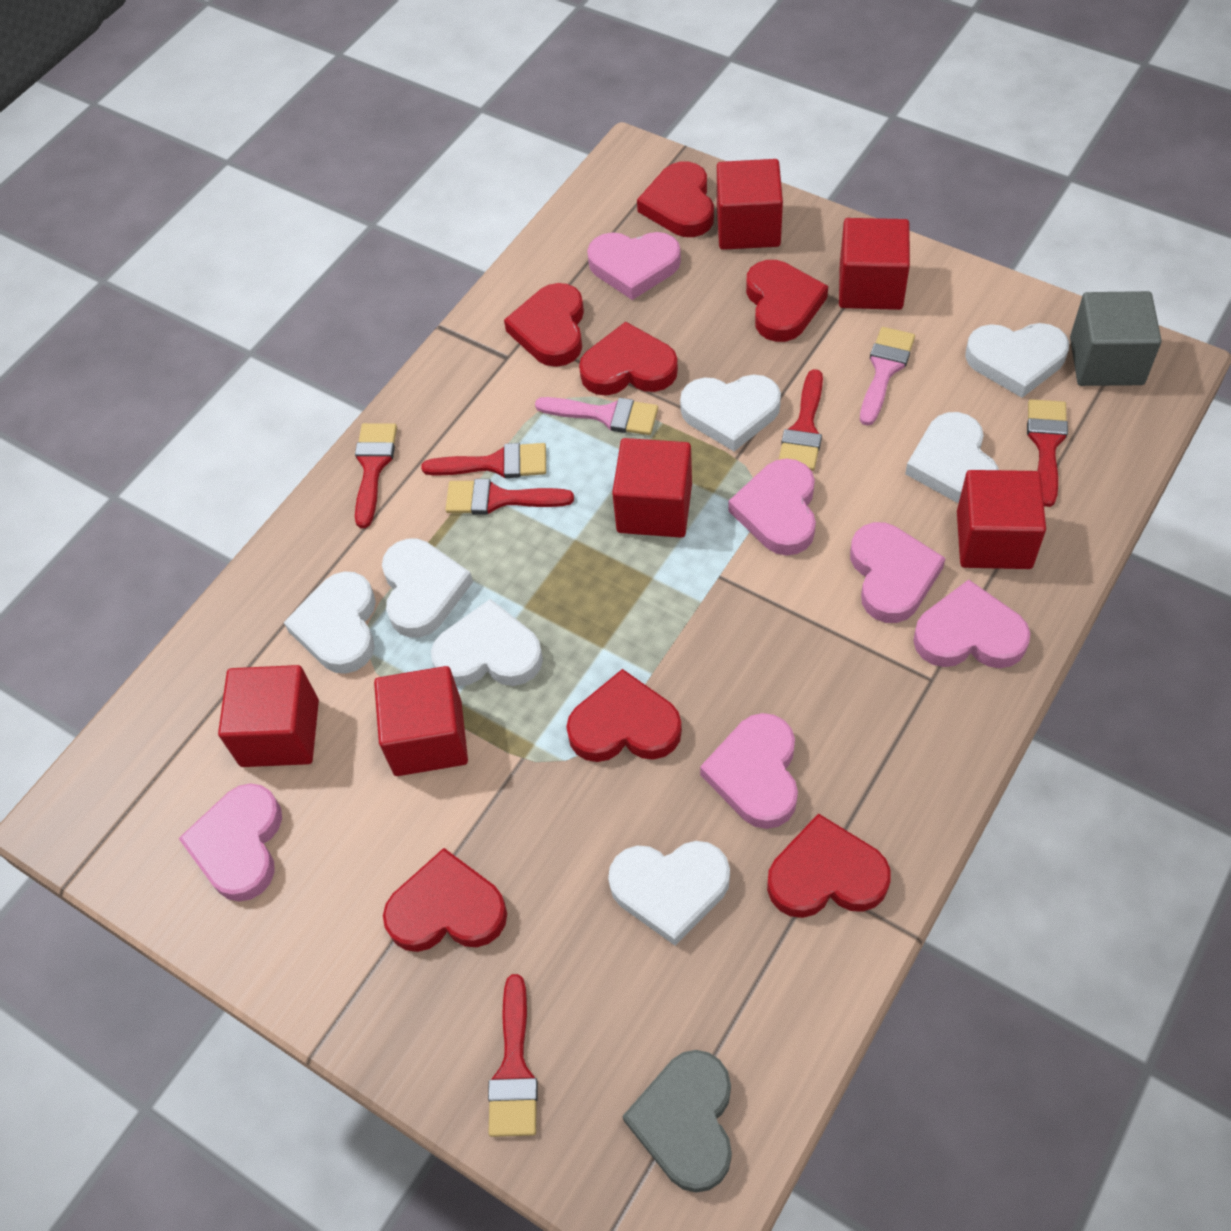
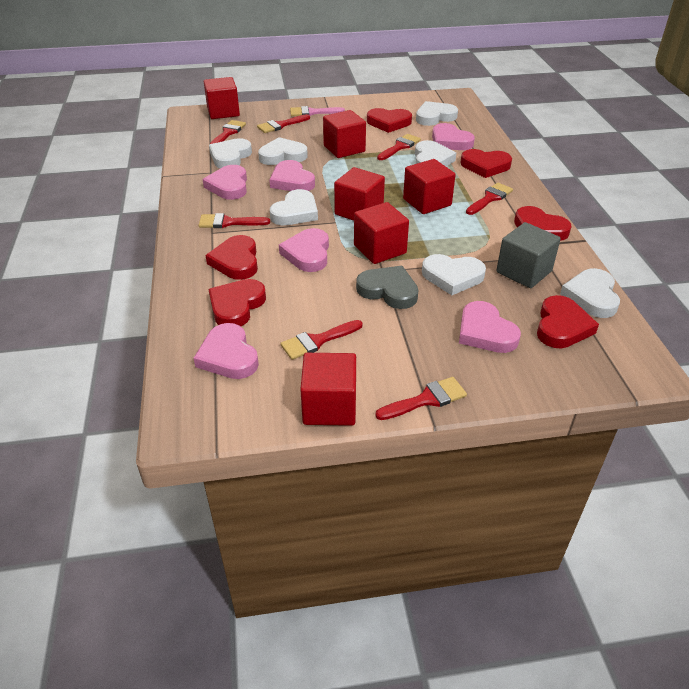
pink brush: 2 -> 1
red brush: 6 -> 7
red heart: 7 -> 6

